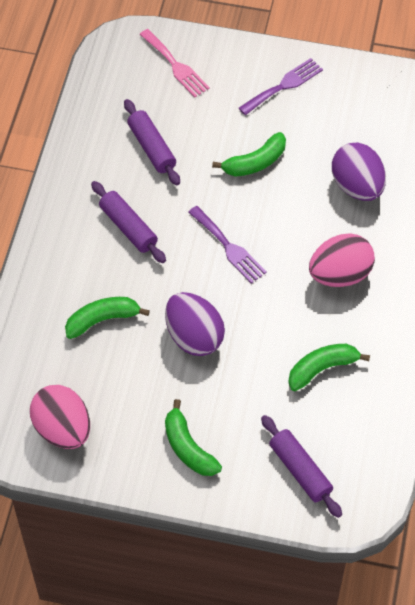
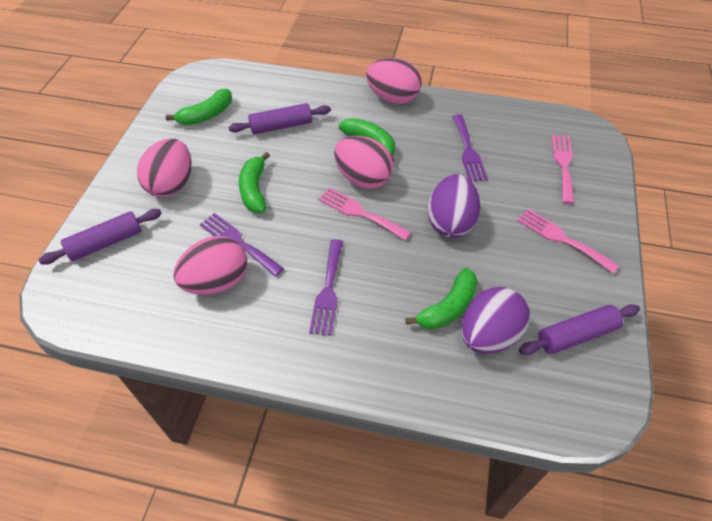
pink egg: 2 -> 4
pink fork: 1 -> 3
purple fork: 2 -> 3

